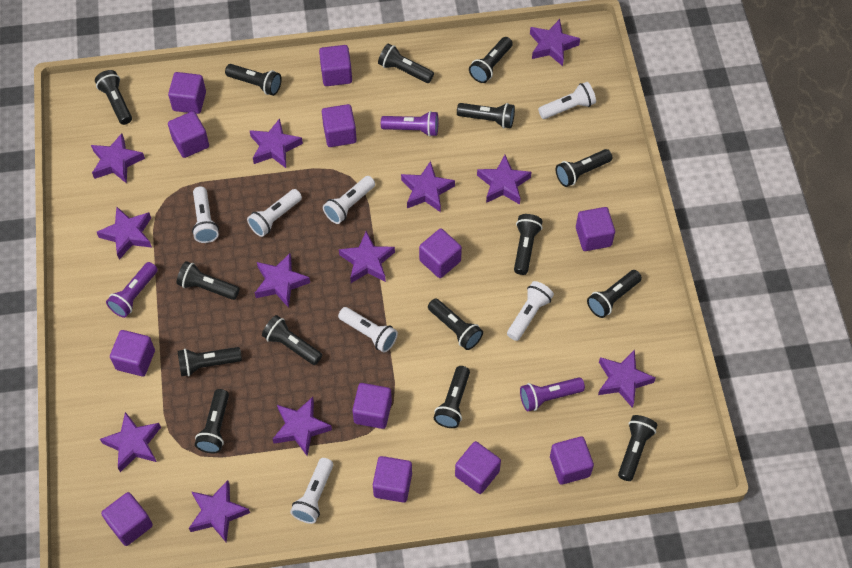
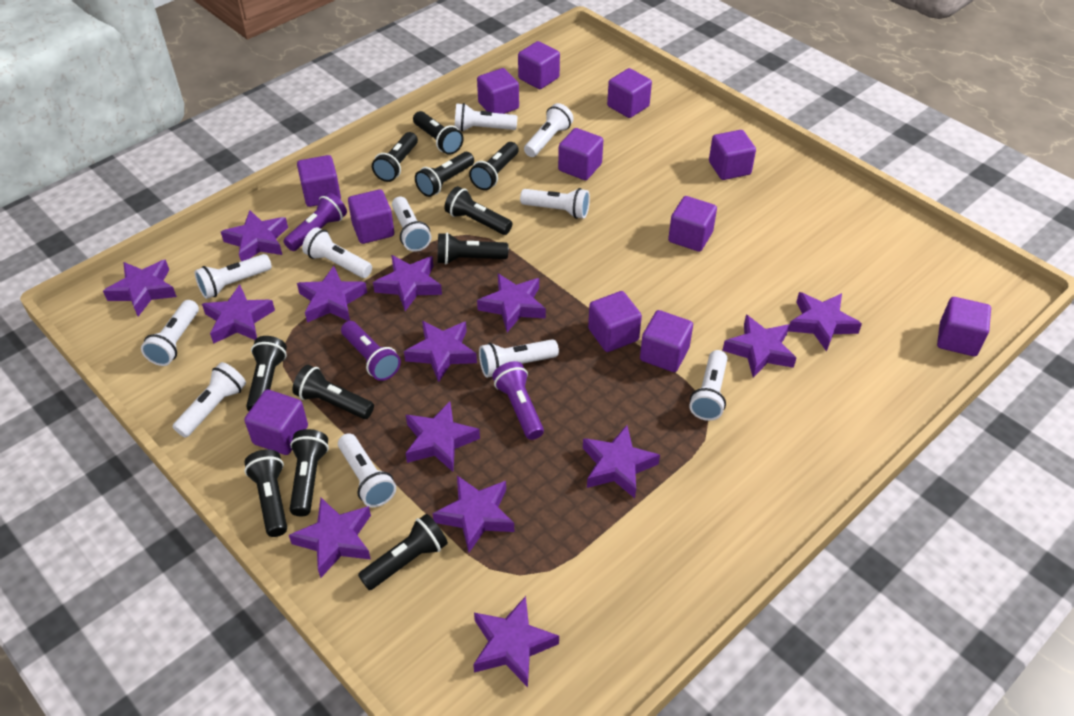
black flashlight: 15 -> 11
purple star: 12 -> 14
white flashlight: 7 -> 11

